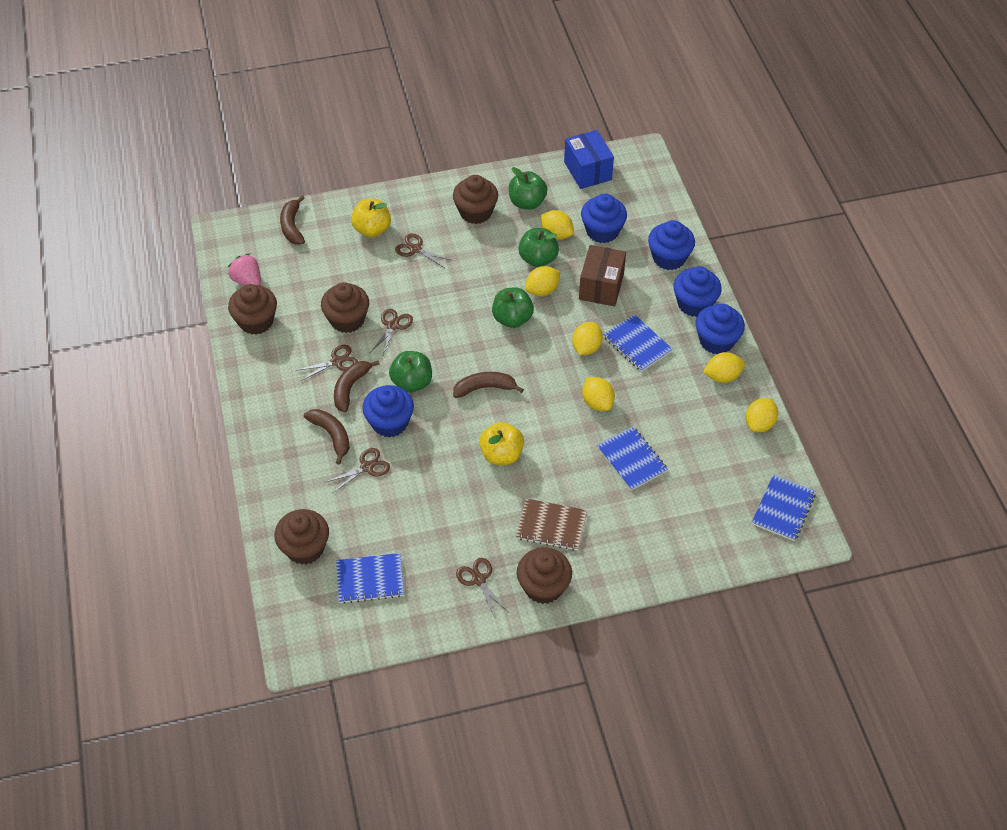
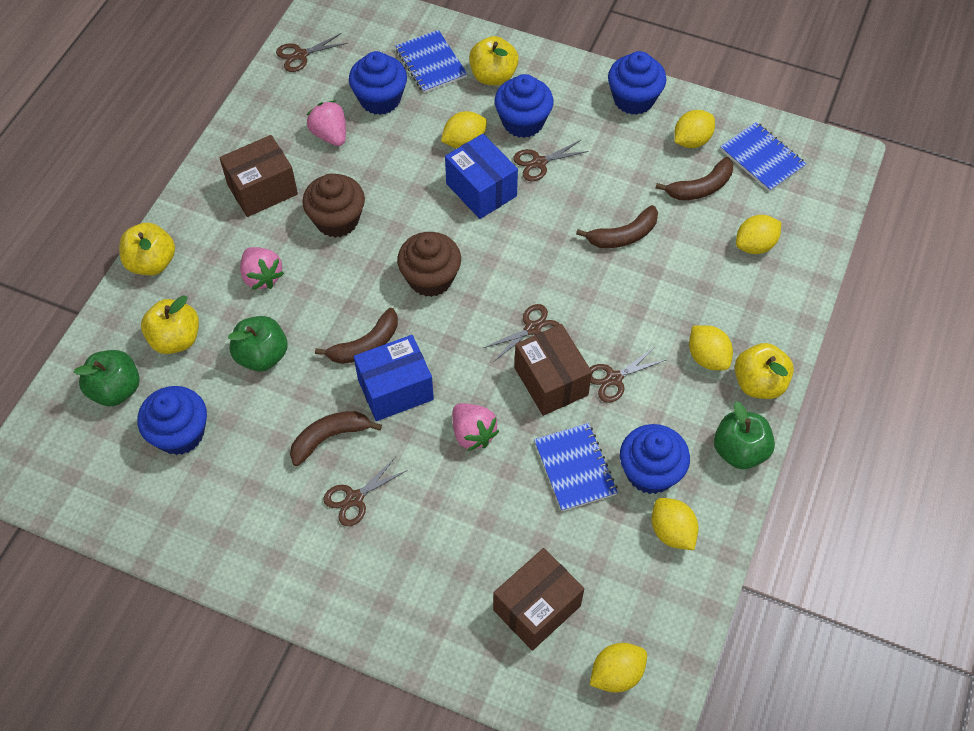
blue box: 1 -> 2
blue notebook: 4 -> 3
brown box: 1 -> 3
brown cupcake: 5 -> 2
brown notebook: 1 -> 0
green apple: 4 -> 3
pink strawberry: 1 -> 3
yellow apple: 2 -> 4

